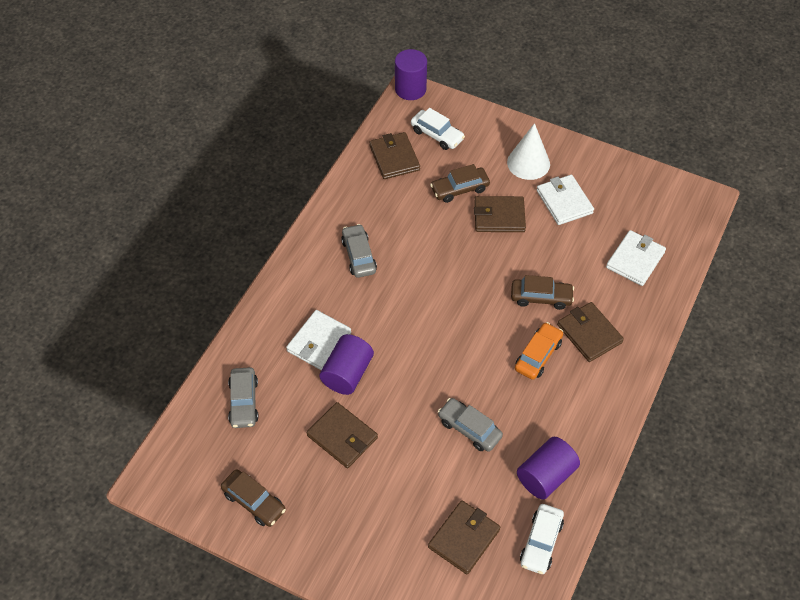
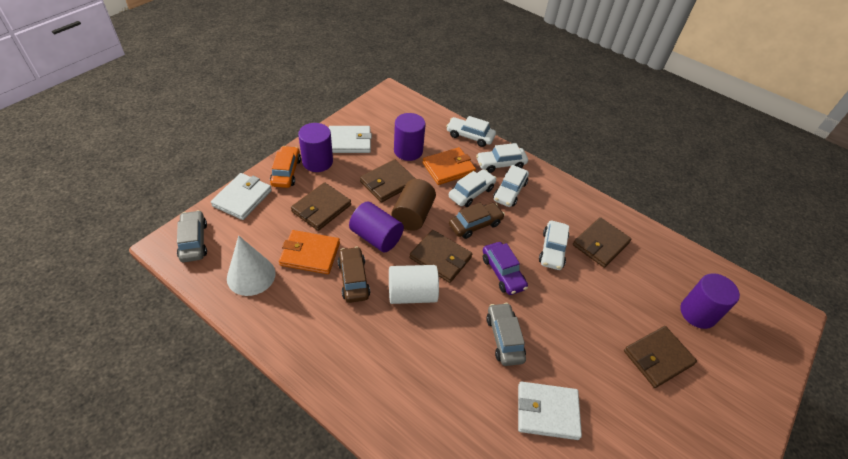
brown car: 3 -> 2
brown cylinder: 0 -> 1
grey car: 3 -> 2
orange wallet: 0 -> 2
purple car: 0 -> 1
purple cylinder: 3 -> 4
white car: 2 -> 5
white cylinder: 0 -> 1

